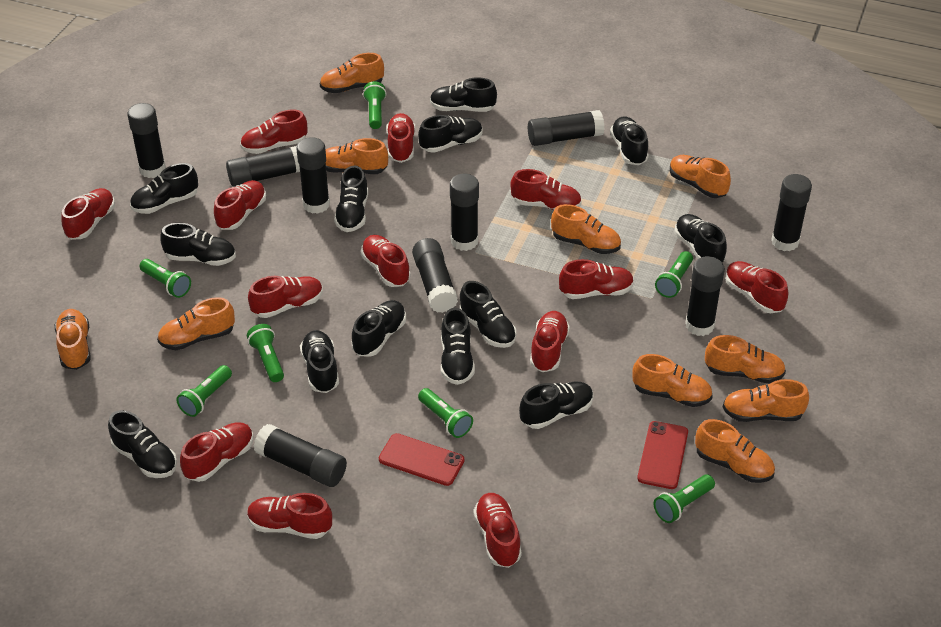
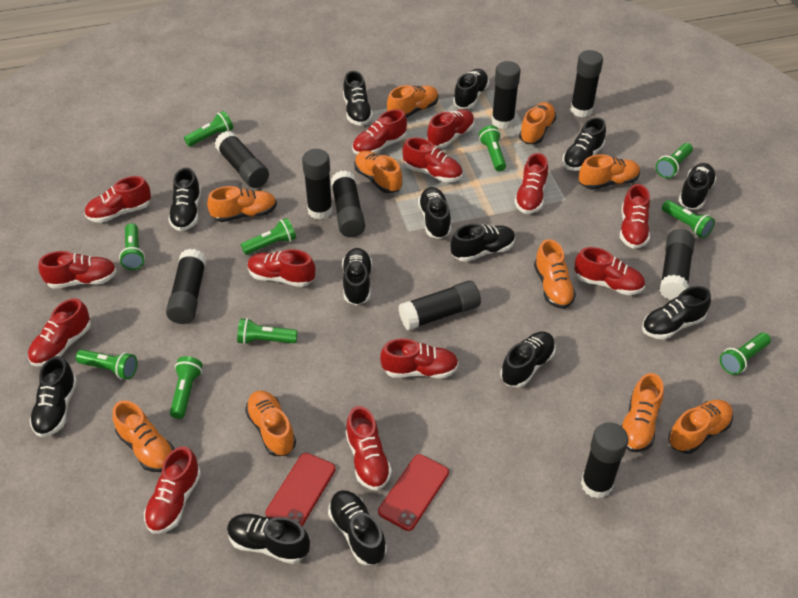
green flashlight: 7 -> 10

